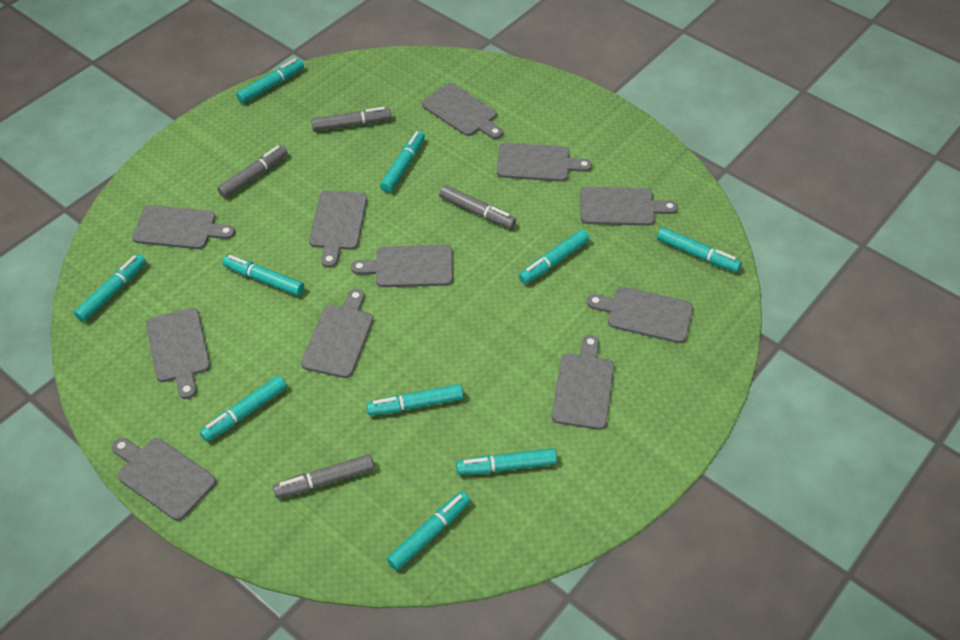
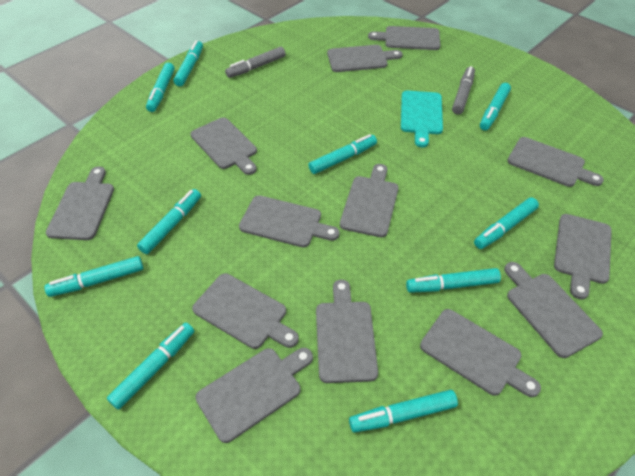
grey cutting board: 11 -> 13
grey marker: 4 -> 2
turquoise cutting board: 0 -> 1

